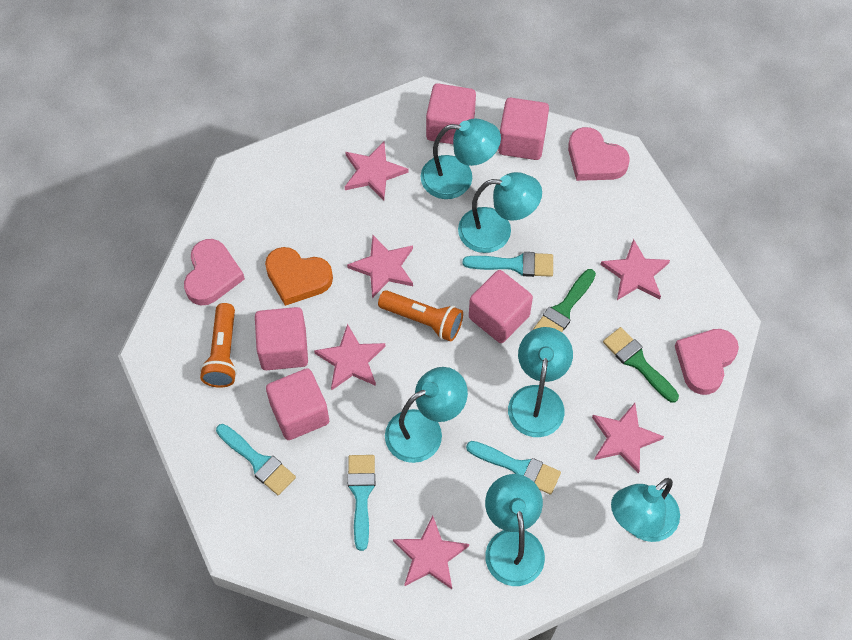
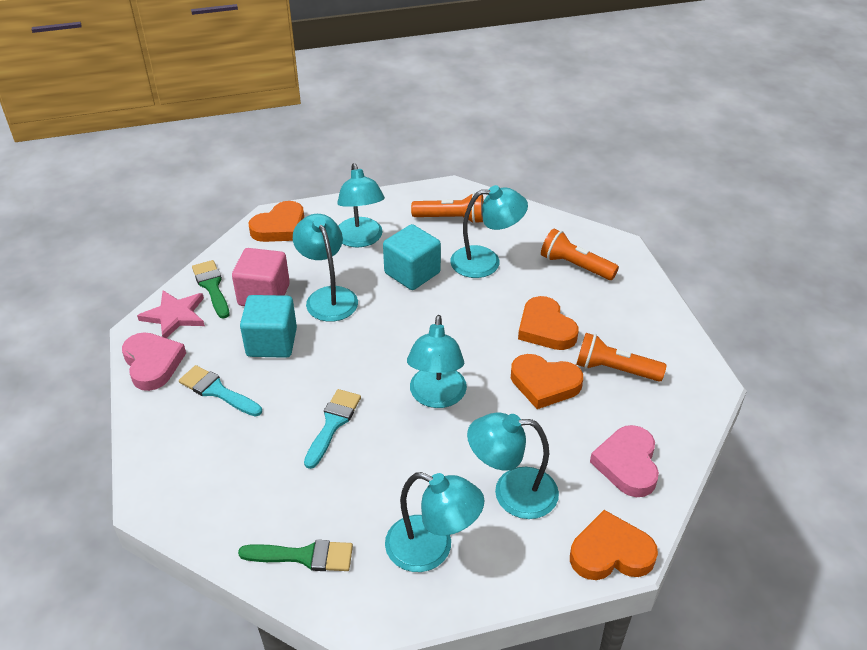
orange flashlight: 2 -> 3
orange heart: 1 -> 4
pink cube: 5 -> 1
pink heart: 3 -> 2
pink star: 6 -> 1
turquoise brush: 4 -> 2
turquoise cube: 0 -> 2

